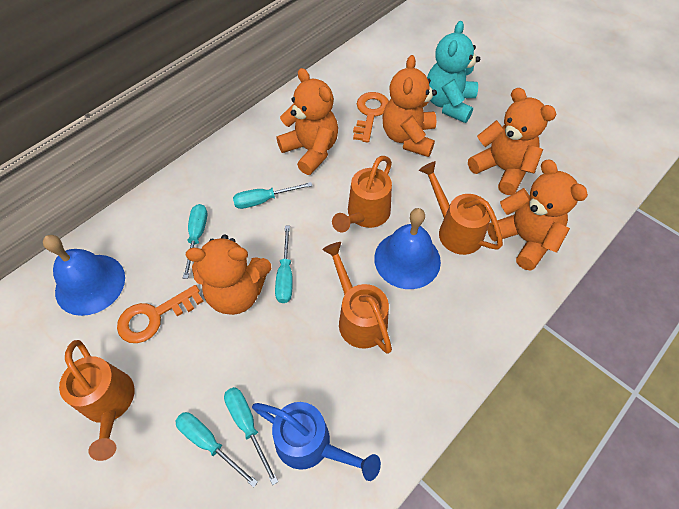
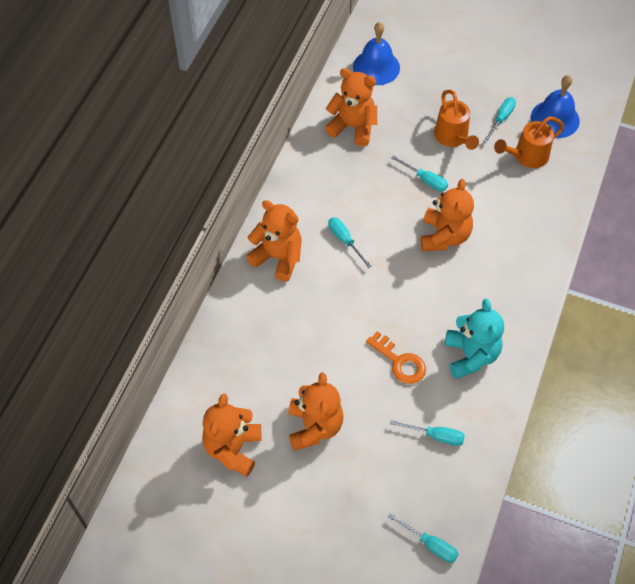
blue watering can: 1 -> 0
orange key: 2 -> 1
orange watering can: 4 -> 2

